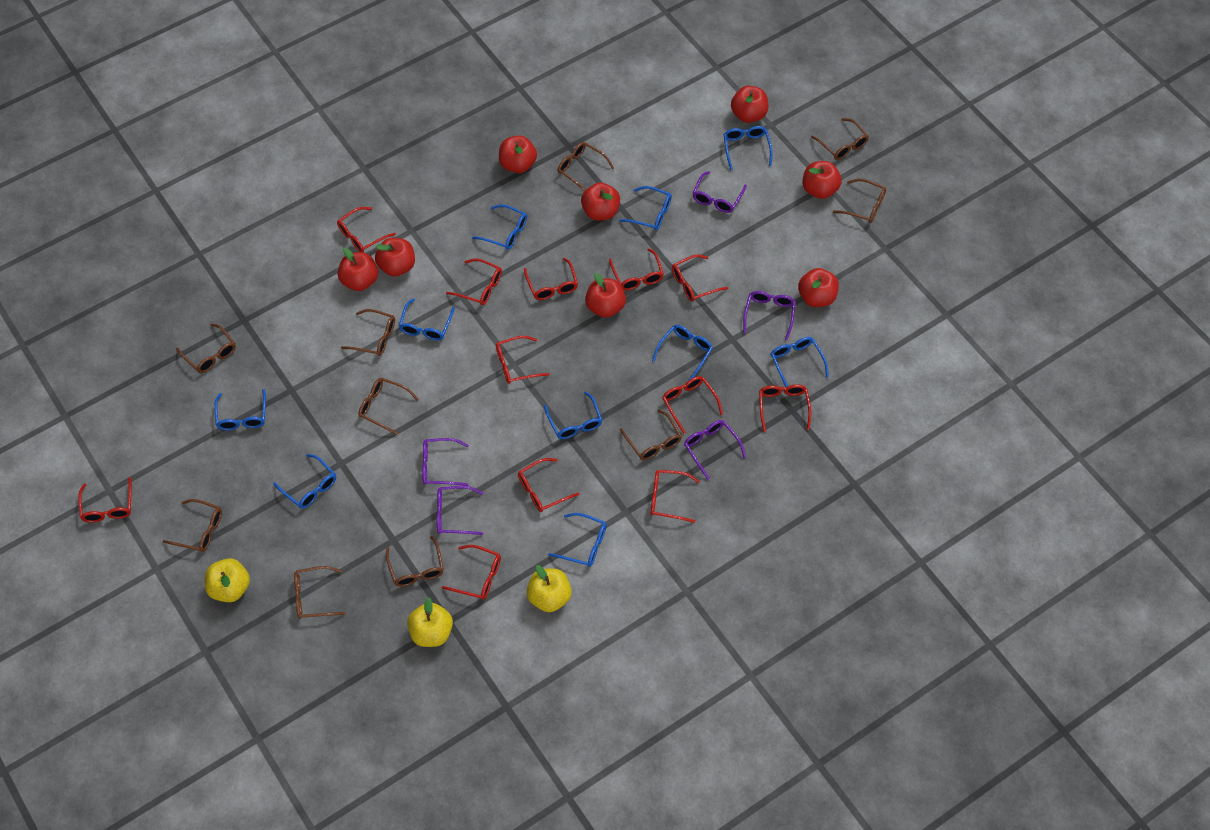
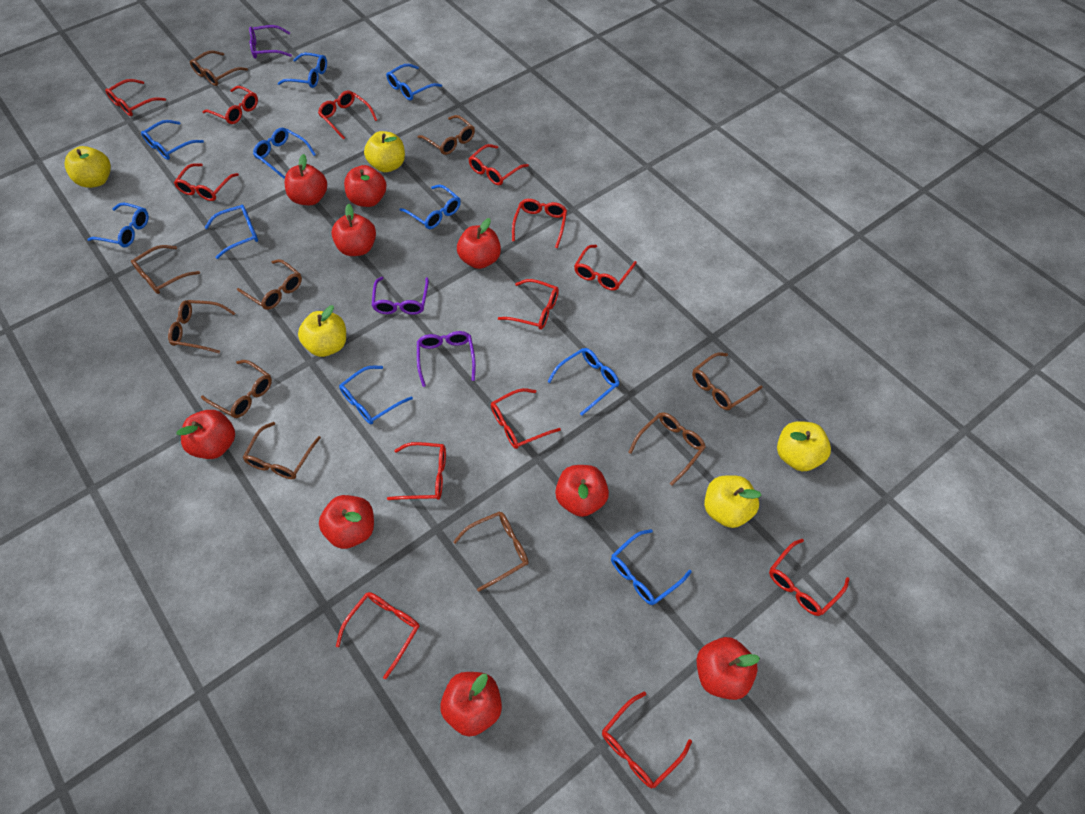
purple glasses: 5 -> 3
red apple: 8 -> 9
red glasses: 12 -> 13
yellow apple: 3 -> 5

